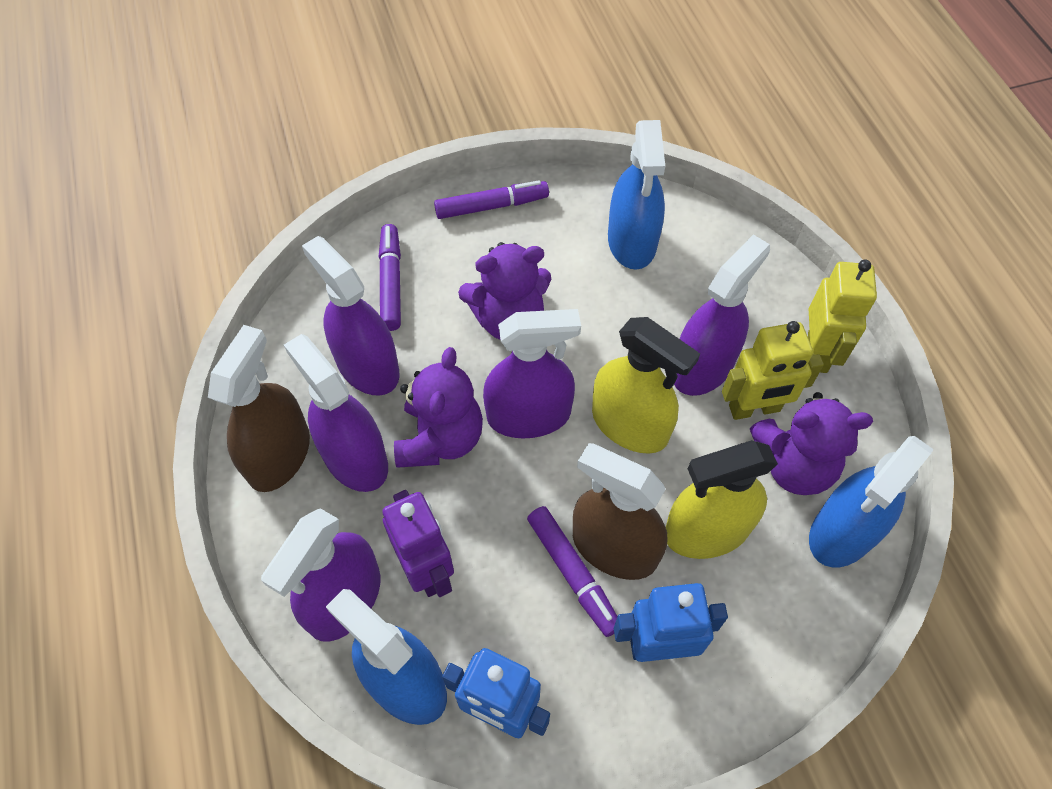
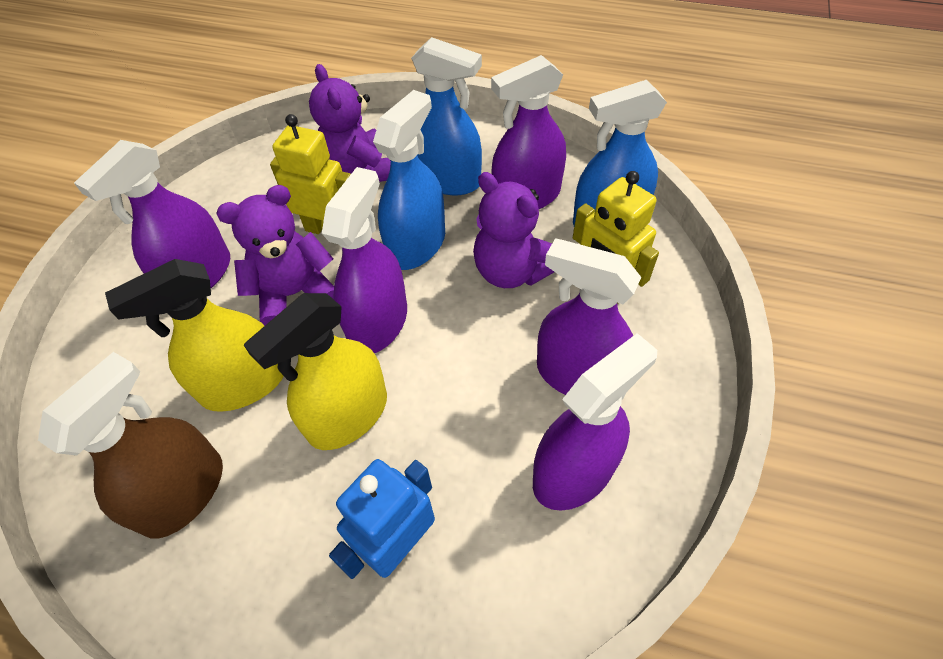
blue robot: 2 -> 1
brown spray bottle: 2 -> 1
purple marker: 3 -> 0
purple robot: 1 -> 0

